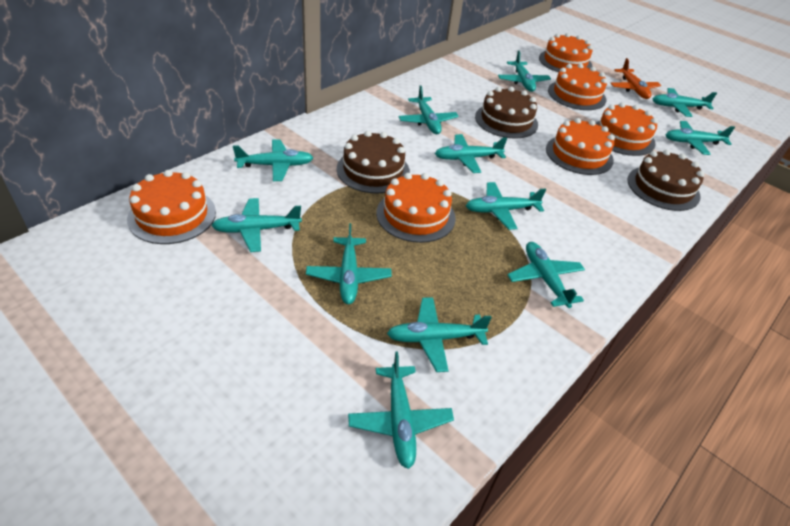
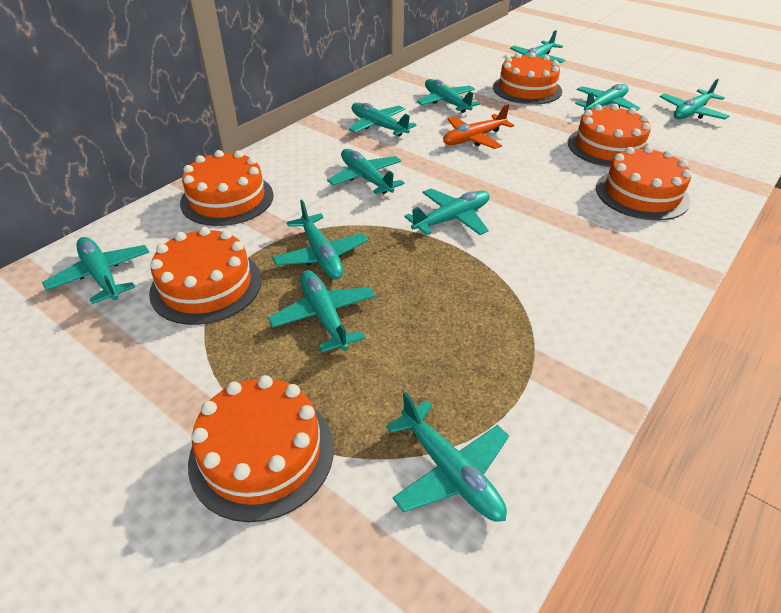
brown cake: 3 -> 0
turquoise plane: 12 -> 11

